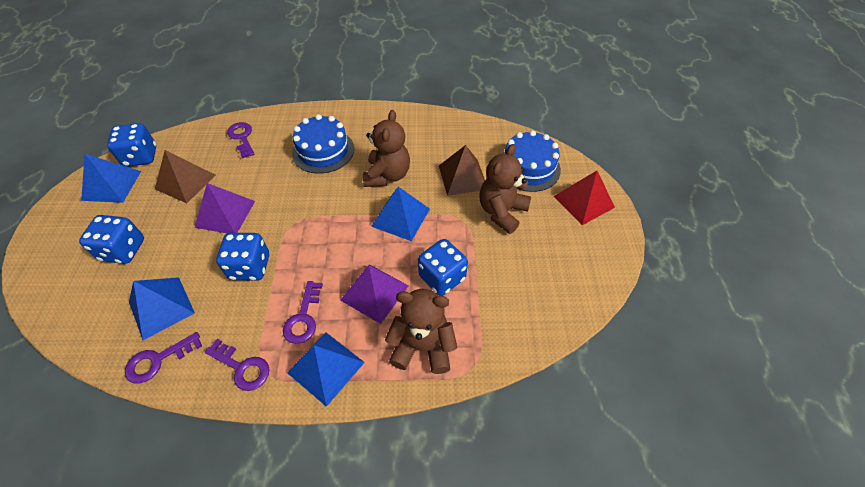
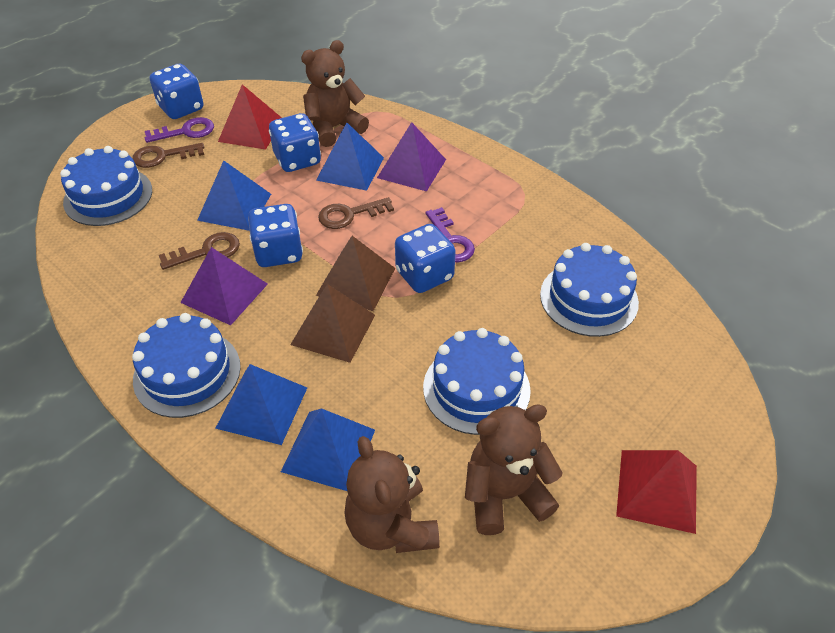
blue cake: 2 -> 4
brown key: 0 -> 3
purple key: 4 -> 2
red pyramid: 1 -> 2

